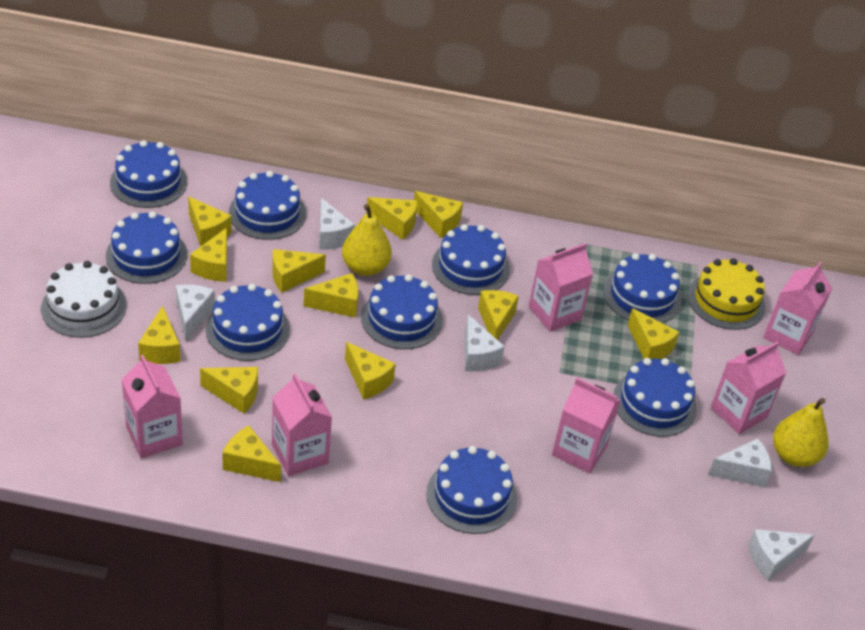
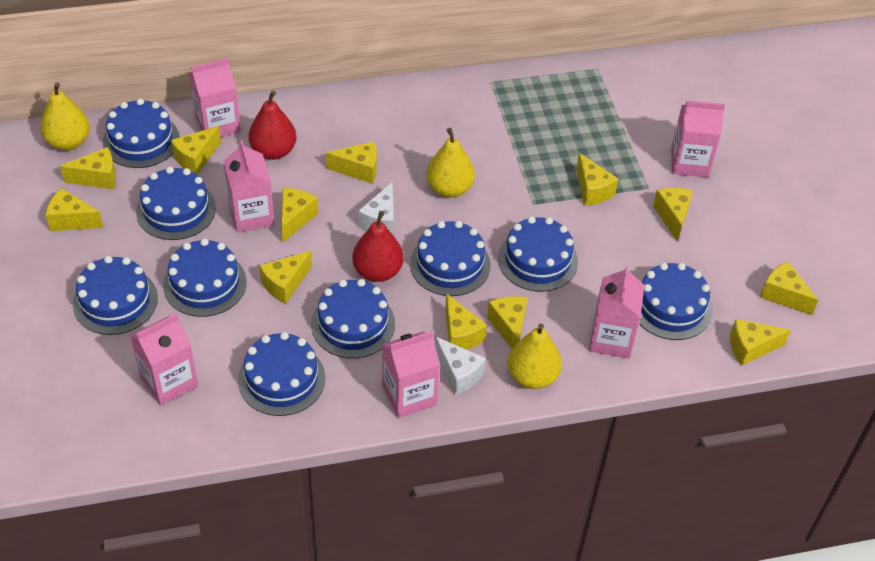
red pear: 0 -> 2
white cake: 1 -> 0
white cheese: 5 -> 2
yellow cake: 1 -> 0
yellow pear: 2 -> 3

